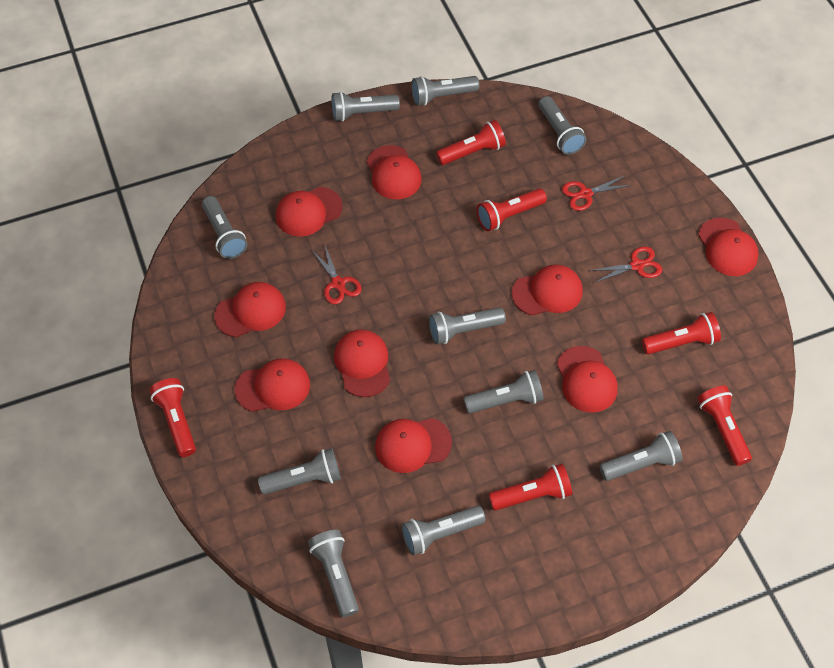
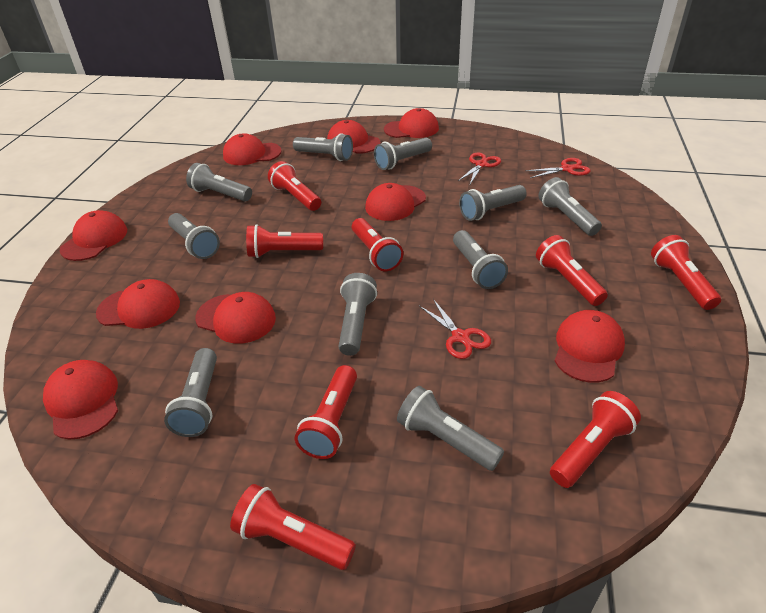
red flashlight: 6 -> 8

